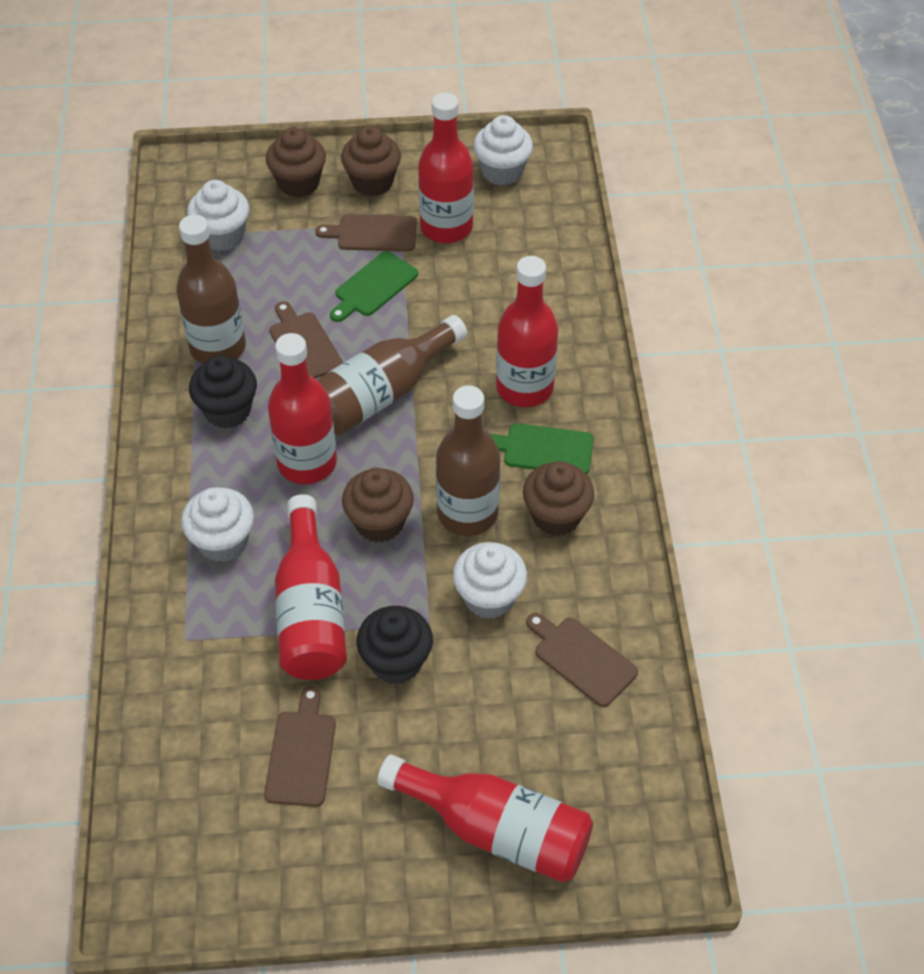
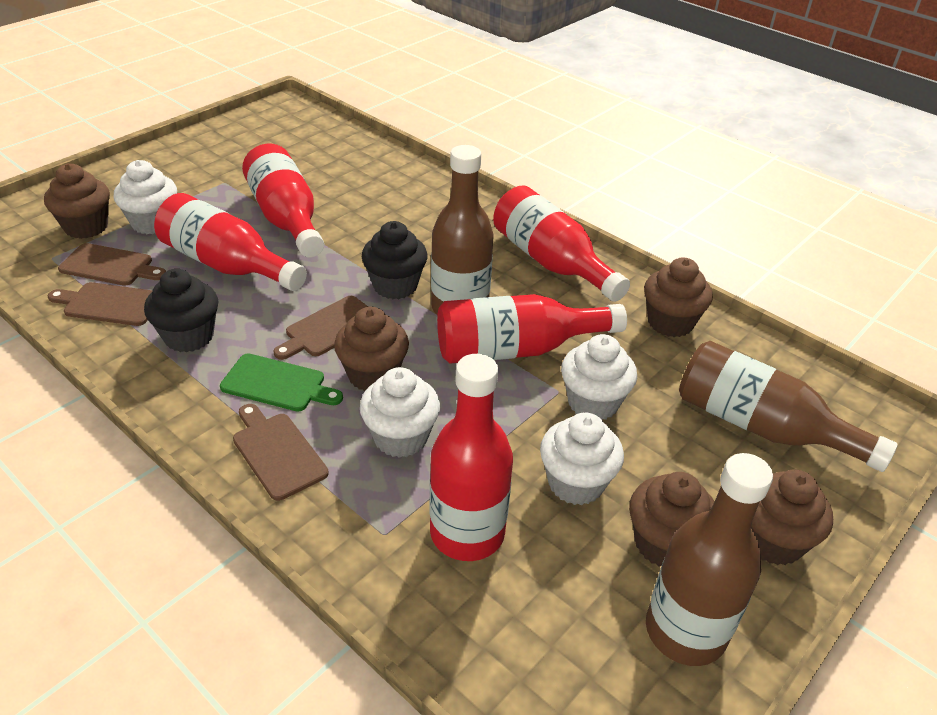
brown cupcake: 4 -> 5
green cutting board: 2 -> 1

